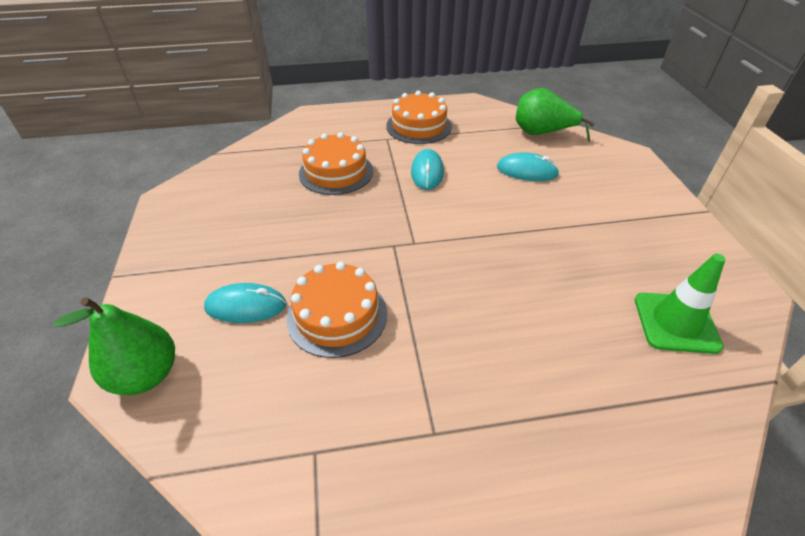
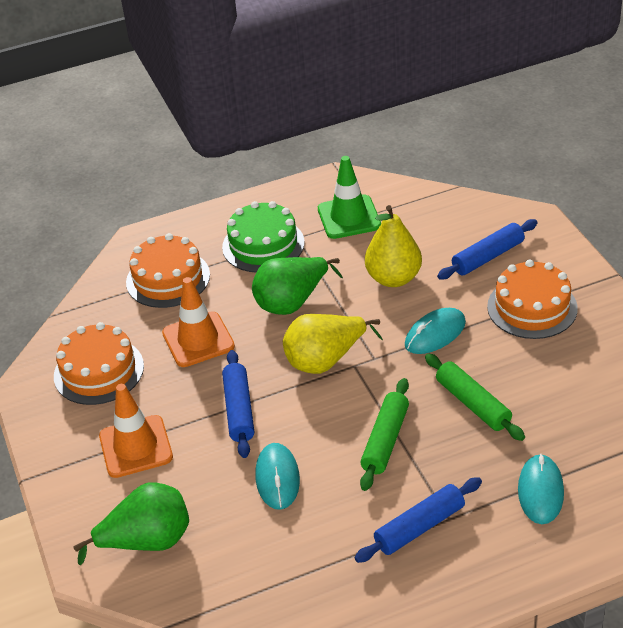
blue rolling pin: 0 -> 3
green cake: 0 -> 1
green rolling pin: 0 -> 2
orange traffic cone: 0 -> 2
yellow pear: 0 -> 2

